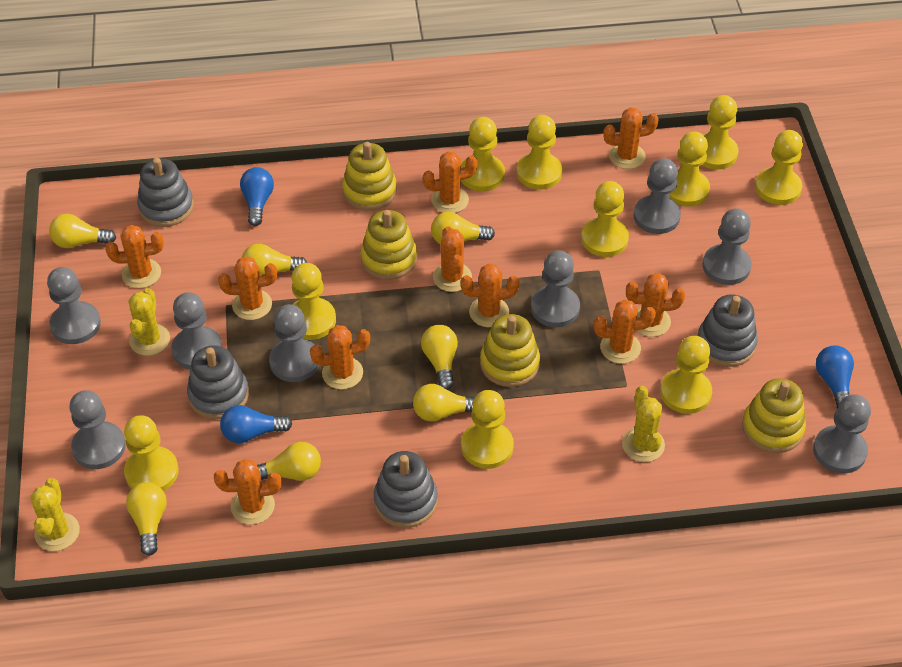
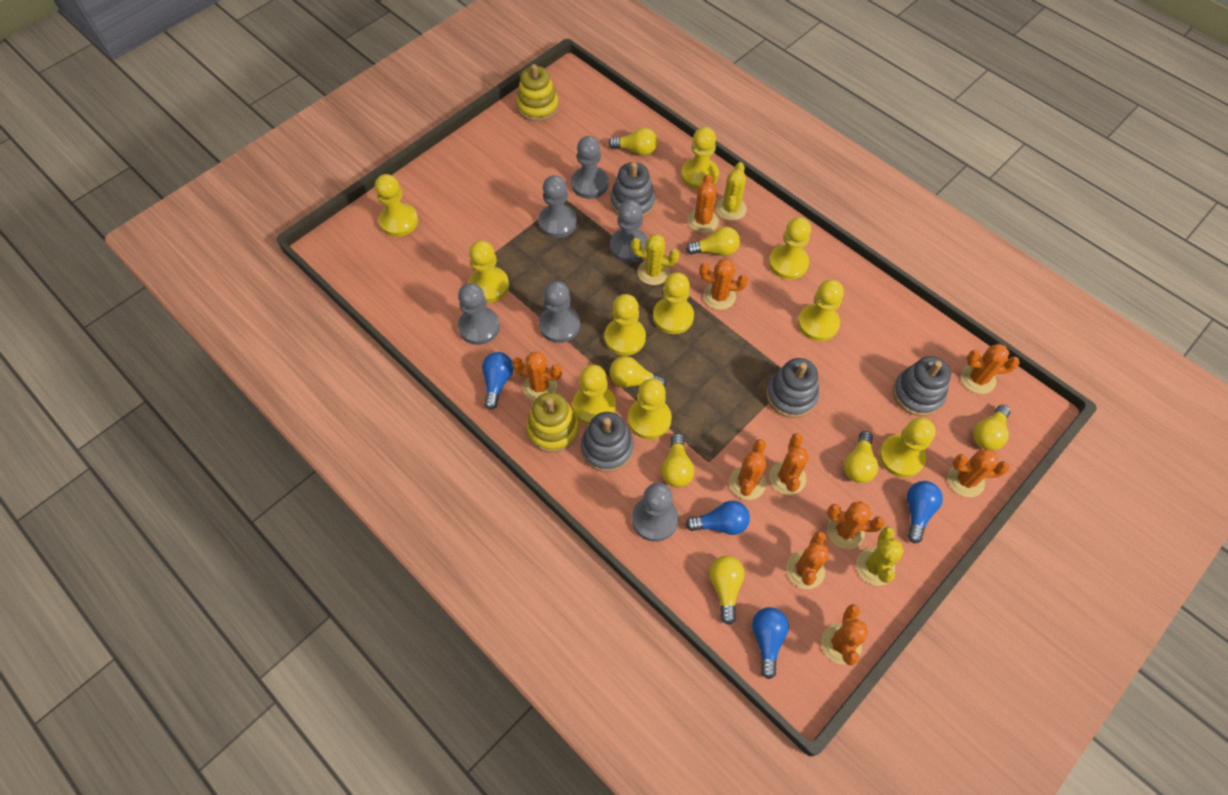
blue light bulb: 3 -> 4
grey pawn: 8 -> 6
yellow stacking toy: 4 -> 2

